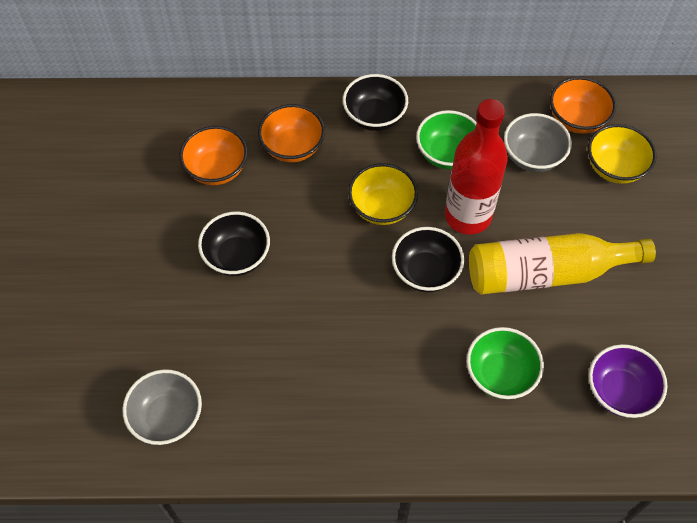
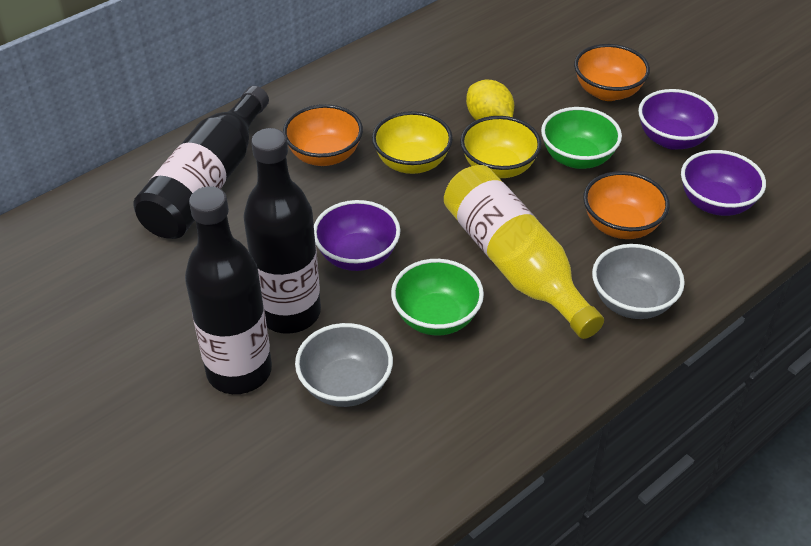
black bottle: 0 -> 3
black bowl: 3 -> 0
purple bowl: 1 -> 3
red bottle: 1 -> 0
yellow lemon: 0 -> 1

